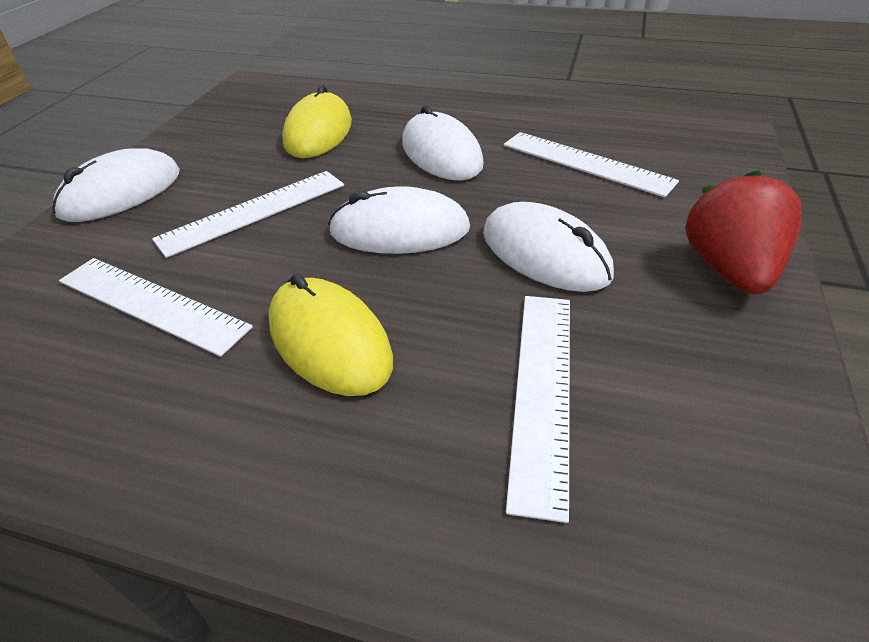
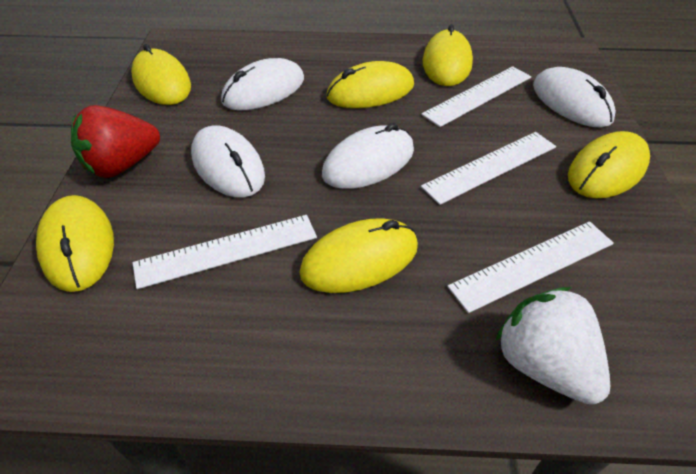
white strawberry: 0 -> 1
yellow mouse: 2 -> 6

